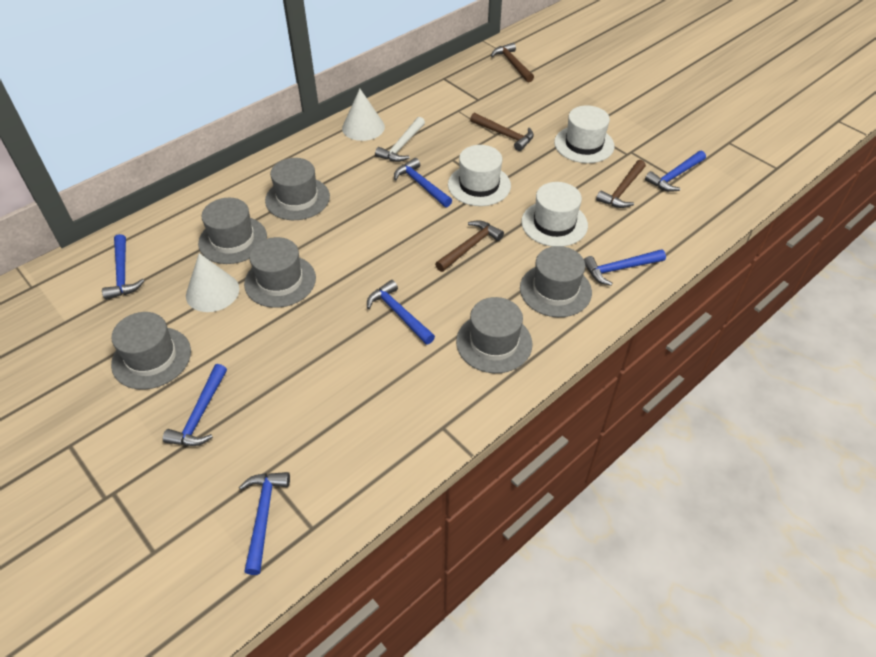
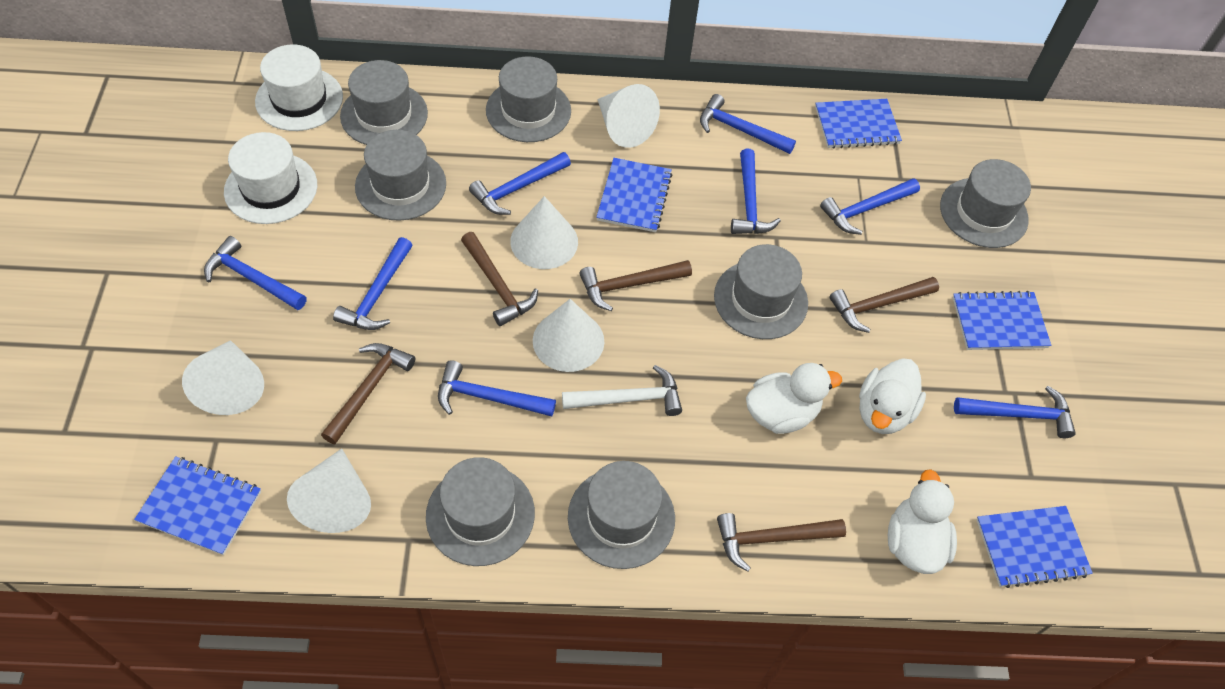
blue hammer: 7 -> 8
blue notebook: 0 -> 5
brown hammer: 4 -> 5
grey hat: 6 -> 7
white cone: 2 -> 5
white duck: 0 -> 3
white hat: 3 -> 2

